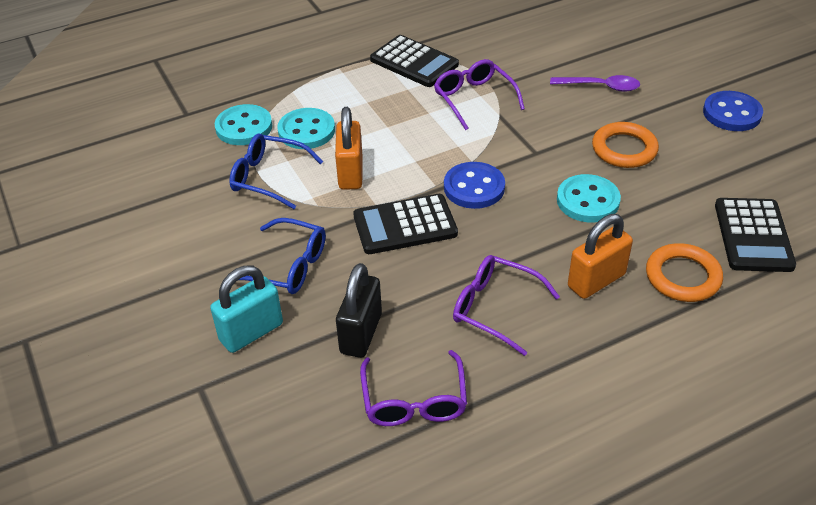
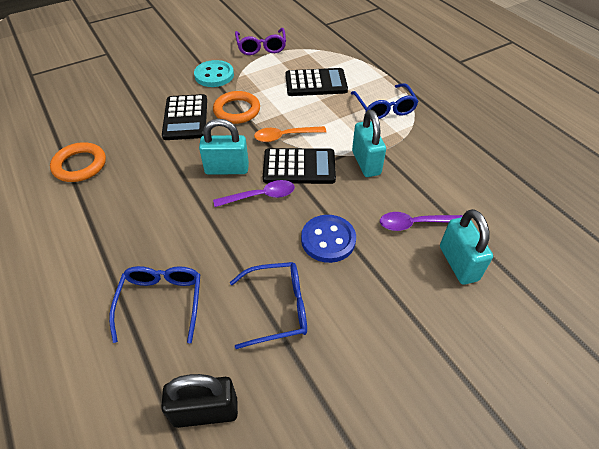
blue button: 2 -> 1
blue glasses: 2 -> 3
orange padlock: 2 -> 0
orange spoon: 0 -> 1
purple glasses: 3 -> 1
purple spoon: 1 -> 2
turquoise button: 3 -> 1
turquoise padlock: 1 -> 3

